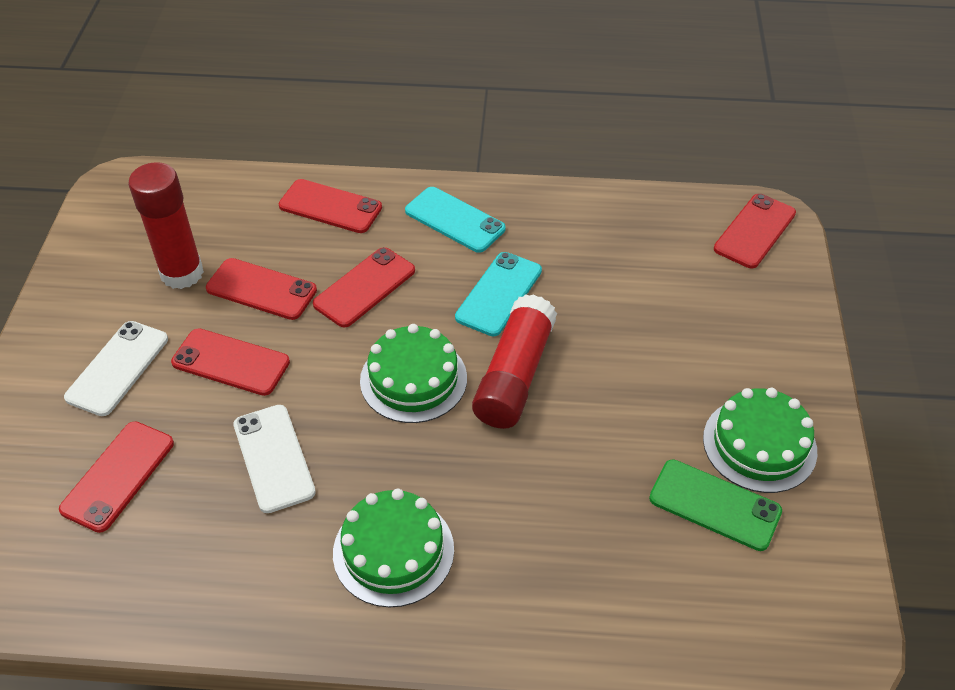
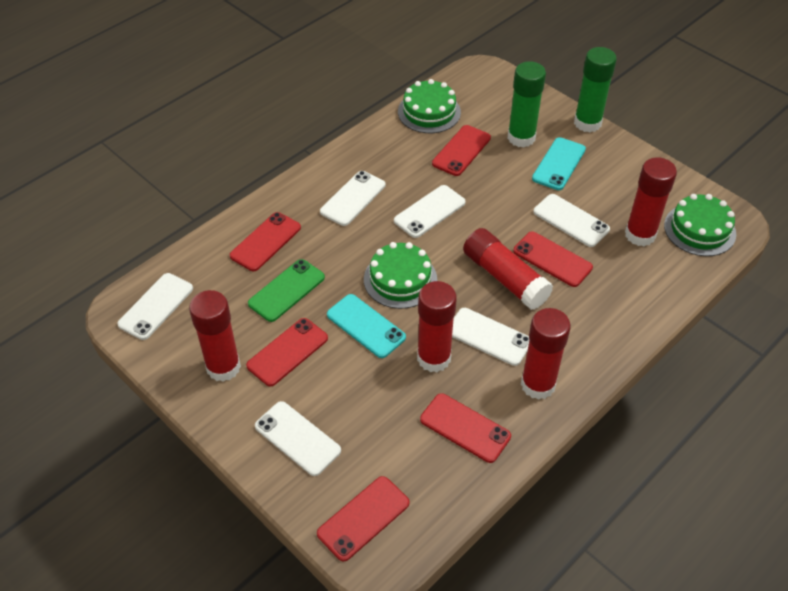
green glue stick: 0 -> 2
red glue stick: 2 -> 5
white phone: 2 -> 6

